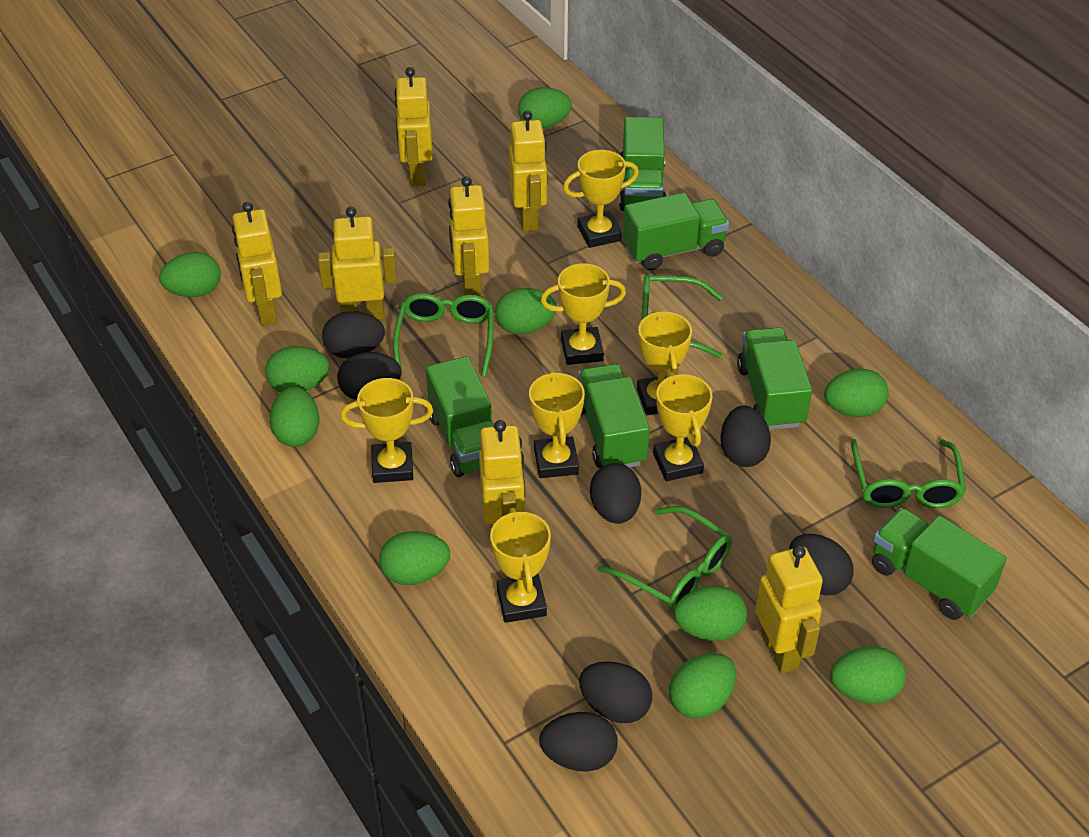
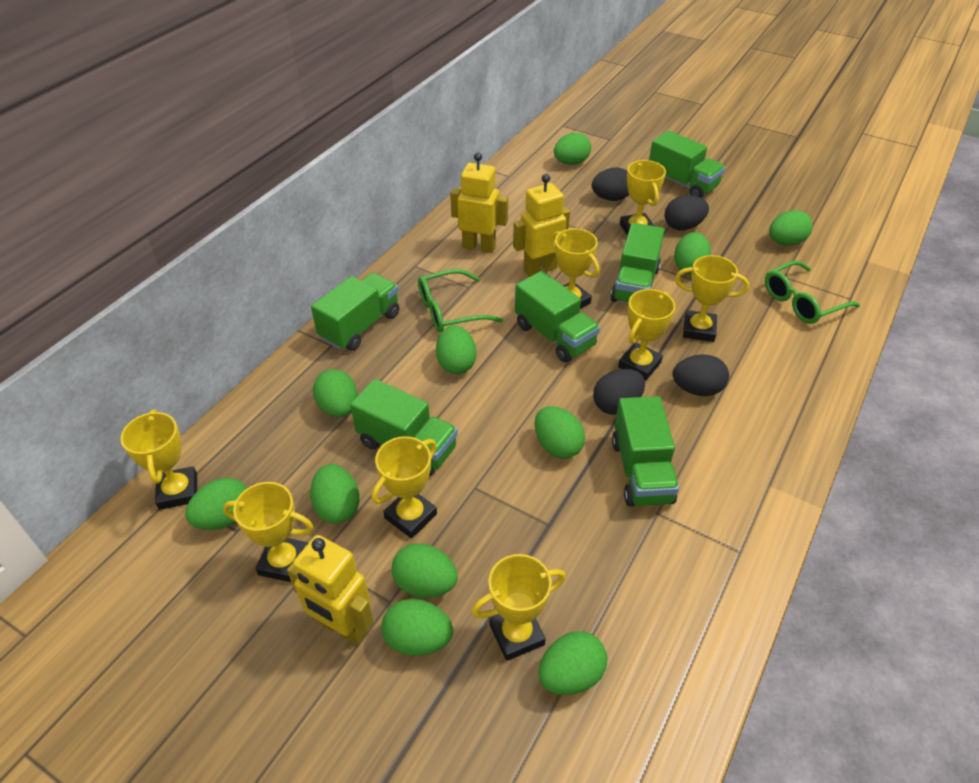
black egg: 7 -> 4
green egg: 10 -> 11
green glasses: 4 -> 2
yellow robot: 7 -> 3
yellow trophy: 7 -> 8

